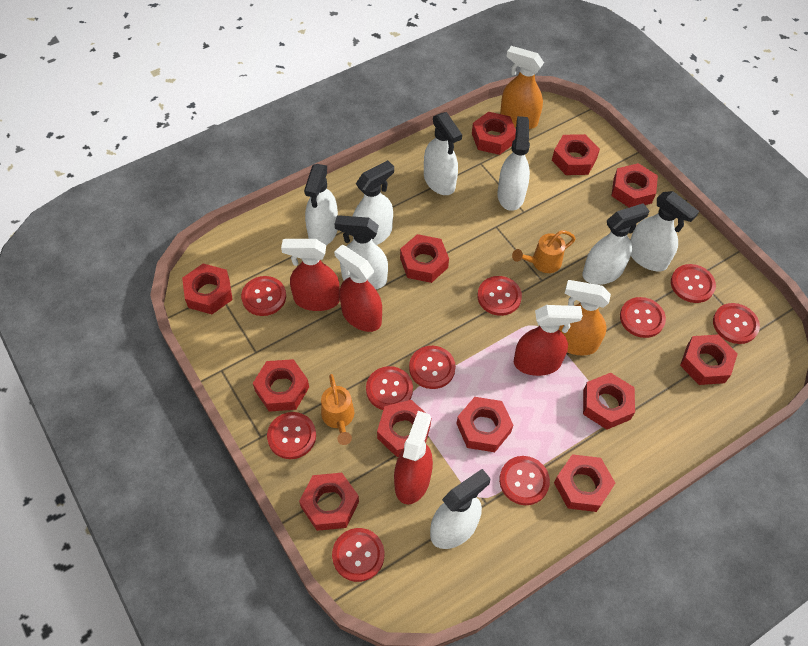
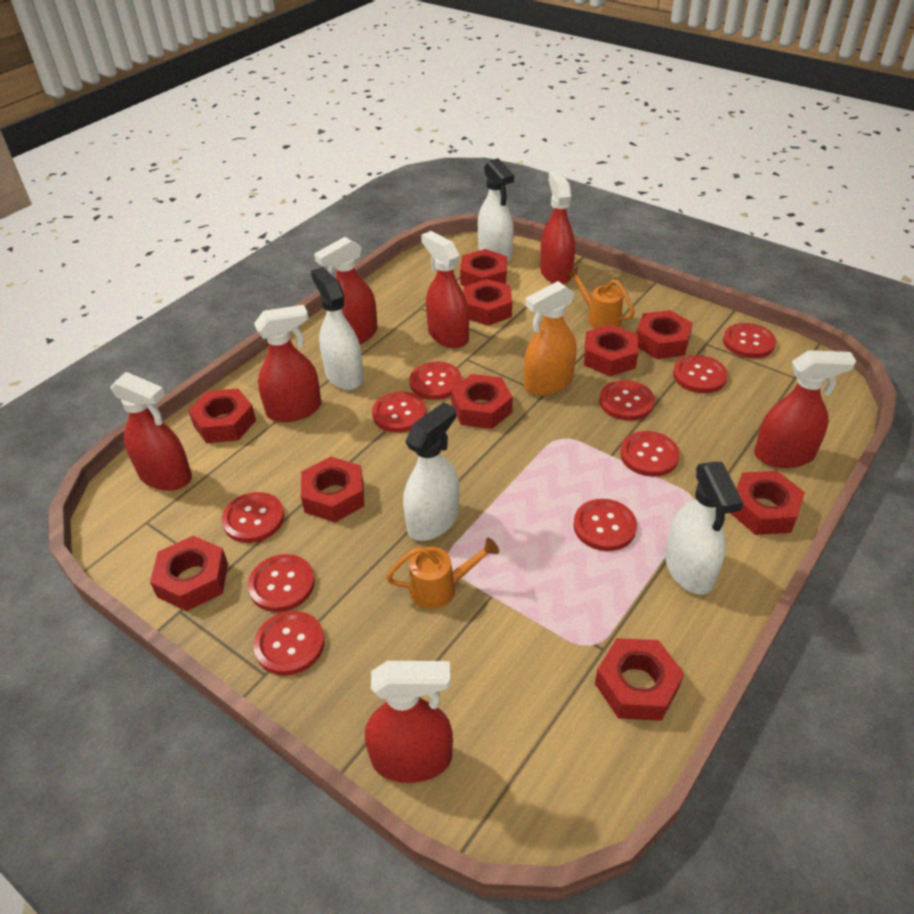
orange spray bottle: 2 -> 1
red nut: 12 -> 10
red spray bottle: 4 -> 7
white spray bottle: 8 -> 4

